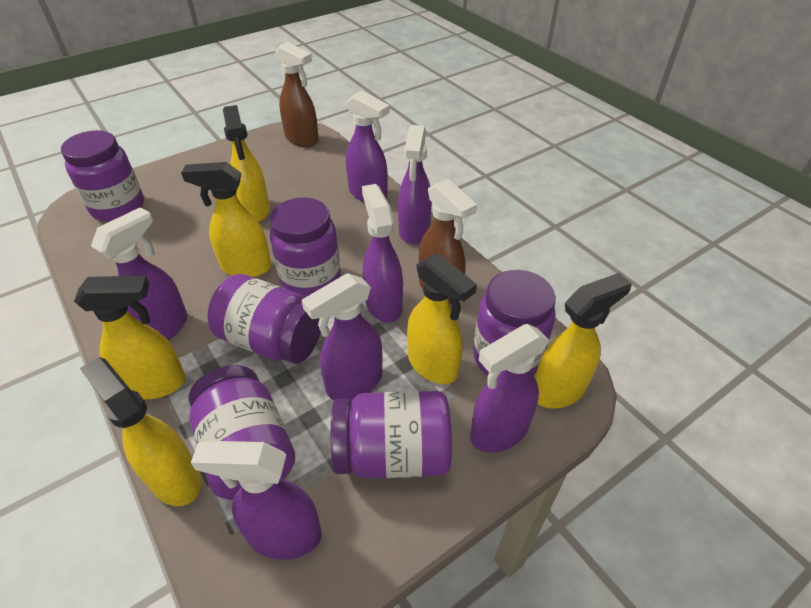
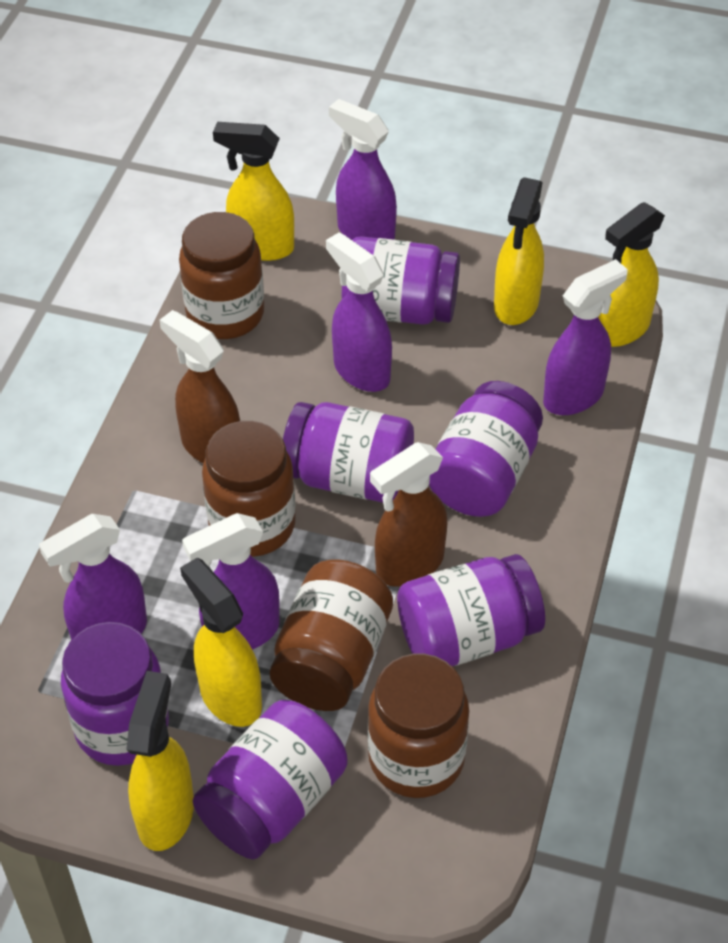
brown jar: 0 -> 4
purple spray bottle: 7 -> 5
yellow spray bottle: 6 -> 5

